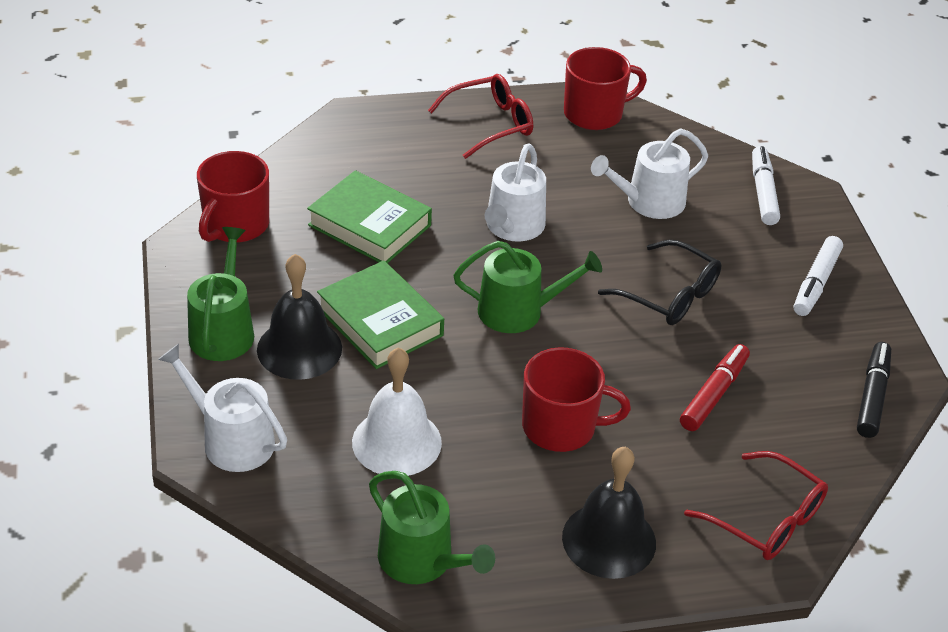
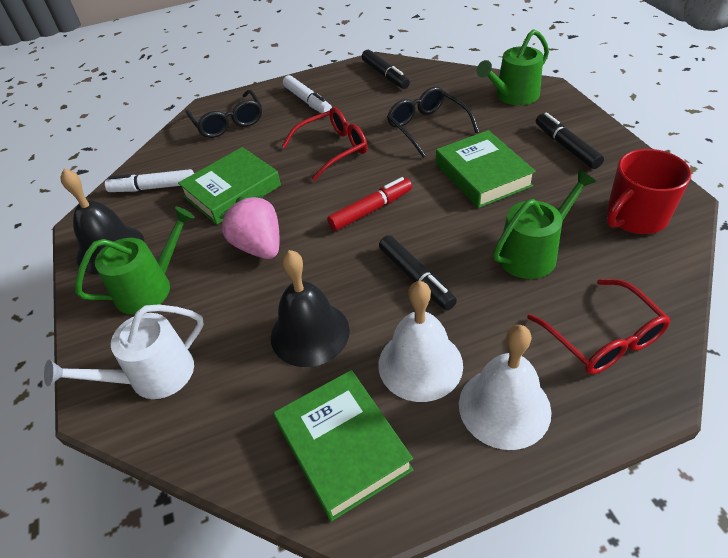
black glasses: 1 -> 2
black marker: 1 -> 3
green book: 2 -> 3
pink strawberry: 0 -> 1
red mug: 3 -> 1
white bell: 1 -> 2
white watering can: 3 -> 1

